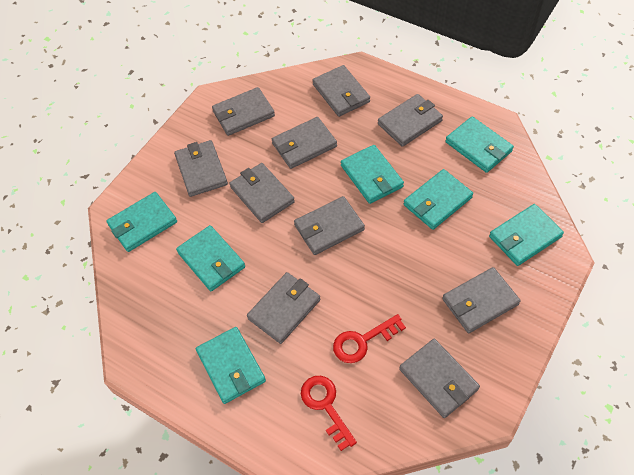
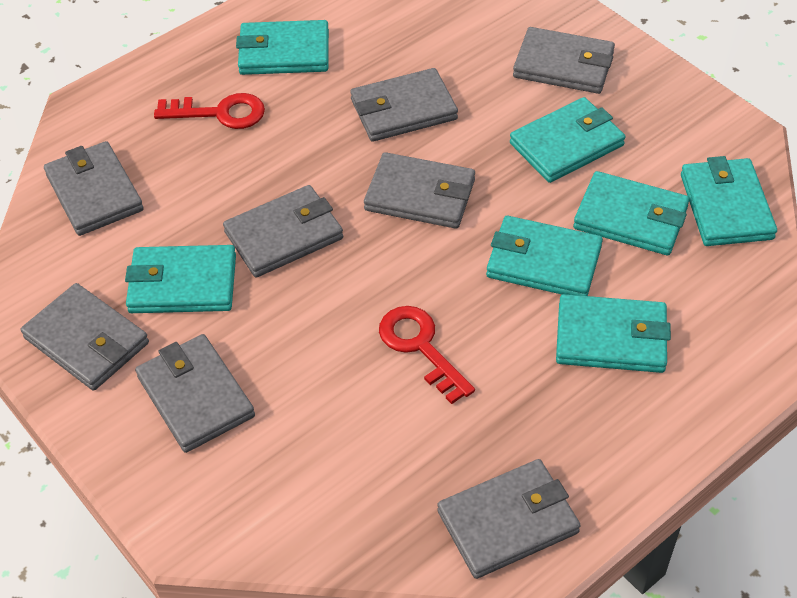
grey wallet: 10 -> 8

